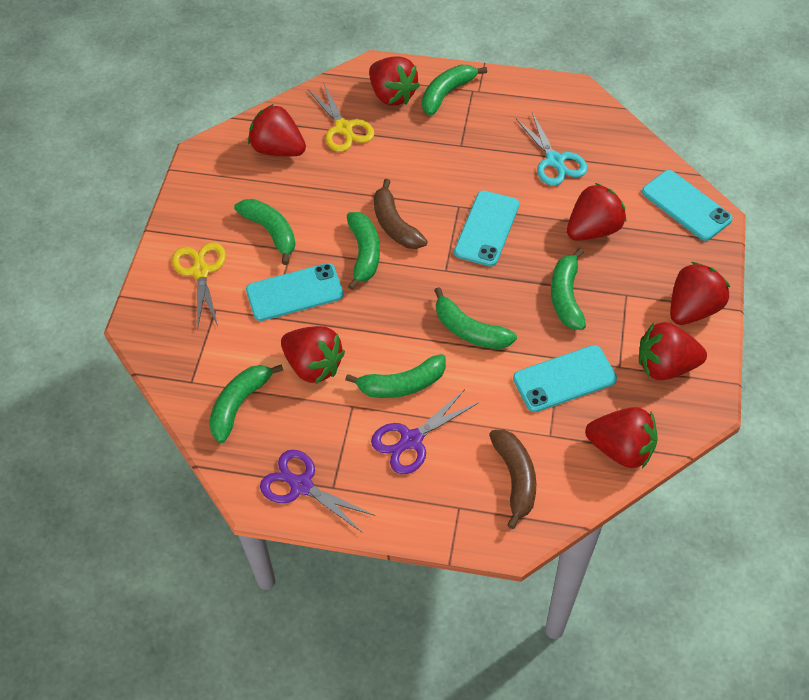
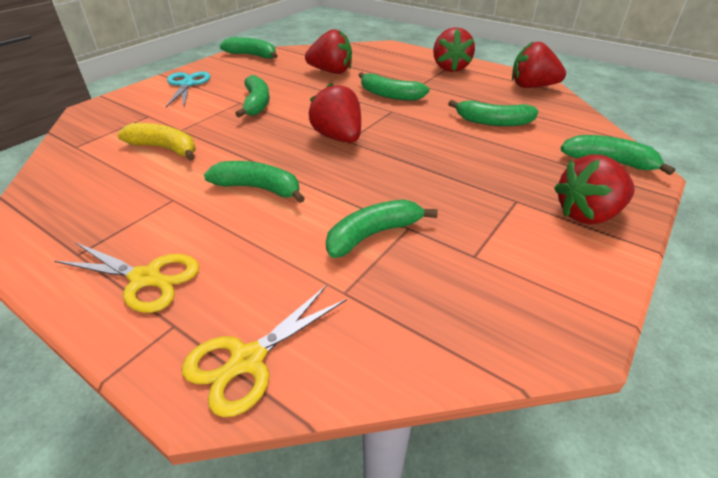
brown banana: 2 -> 0
purple scissors: 2 -> 0
red strawberry: 7 -> 5
turquoise phone: 4 -> 0
yellow banana: 0 -> 1

